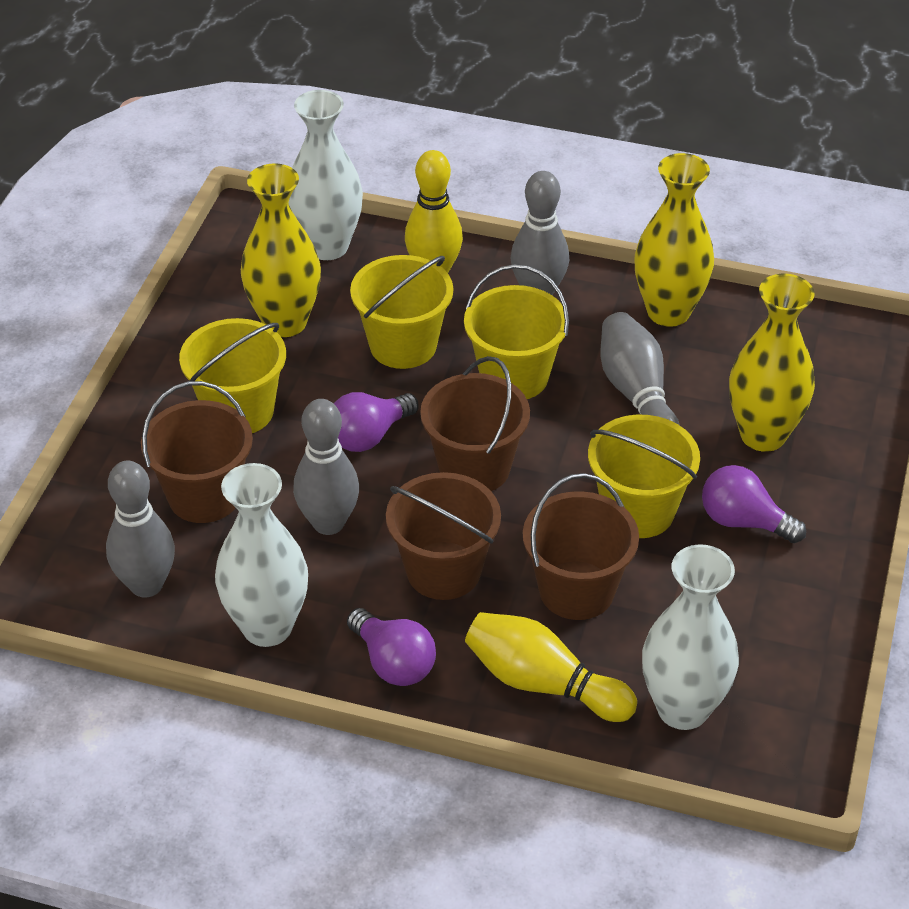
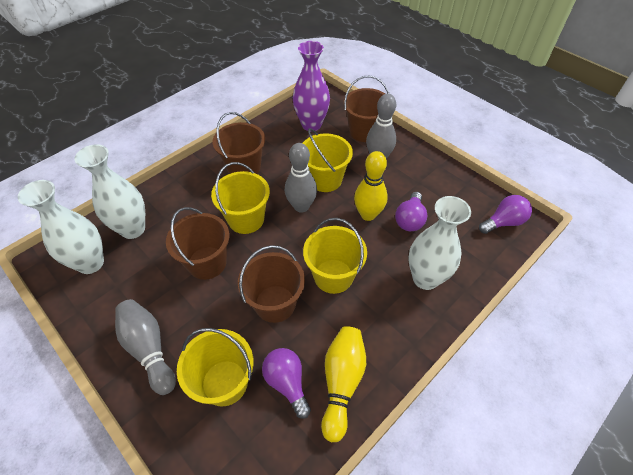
grey bowling pin: 4 -> 3
purple vase: 0 -> 1
yellow vase: 3 -> 0

